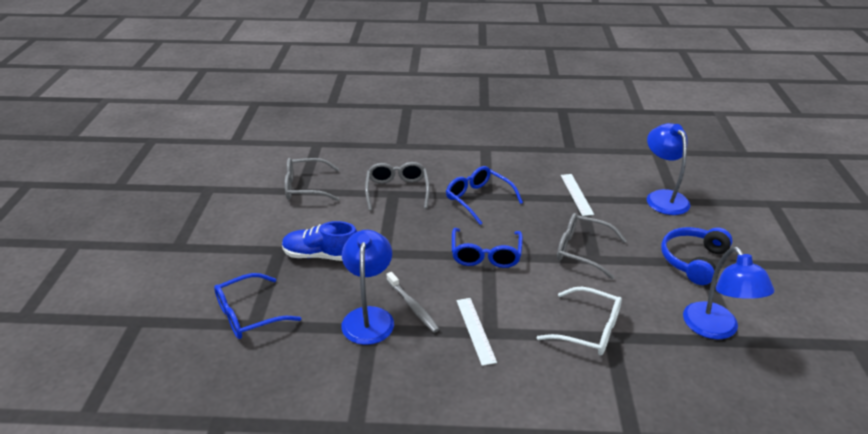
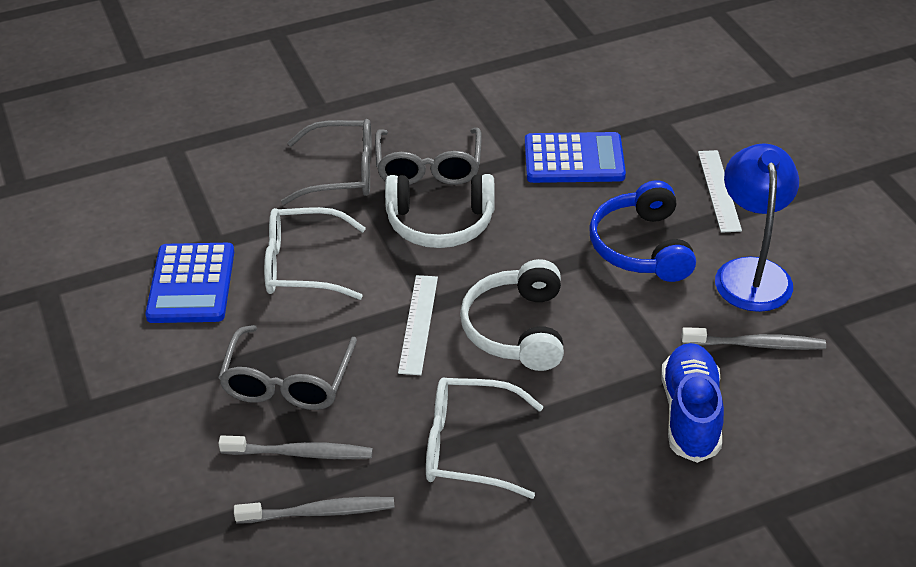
blue calculator: 0 -> 2
blue glasses: 3 -> 0
blue lamp: 3 -> 1
grey toothbrush: 1 -> 3
white glasses: 1 -> 2
white headphones: 0 -> 2

